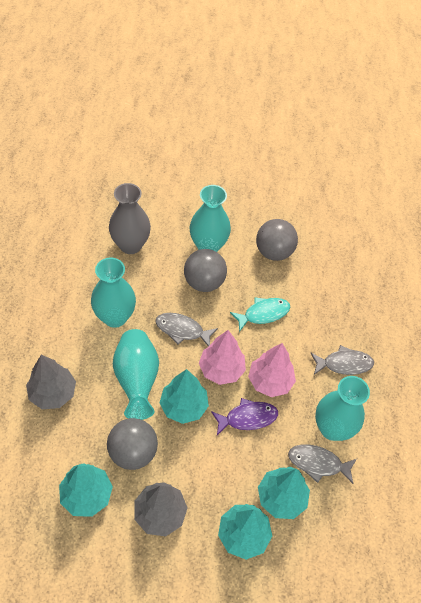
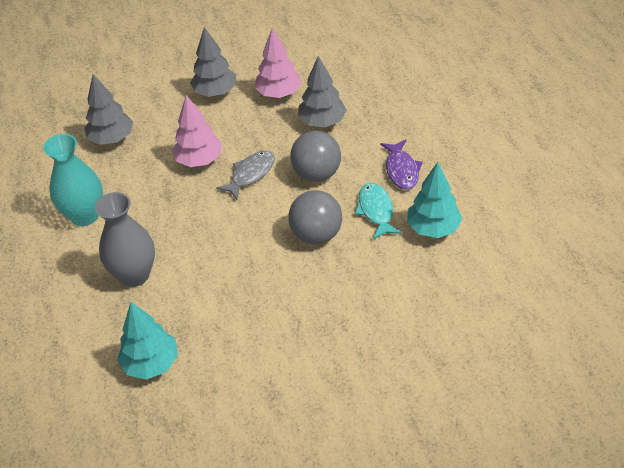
grey ball: 3 -> 2
grey fish: 3 -> 1
grey tree: 2 -> 3
turquoise tree: 4 -> 2
turquoise vase: 4 -> 1

